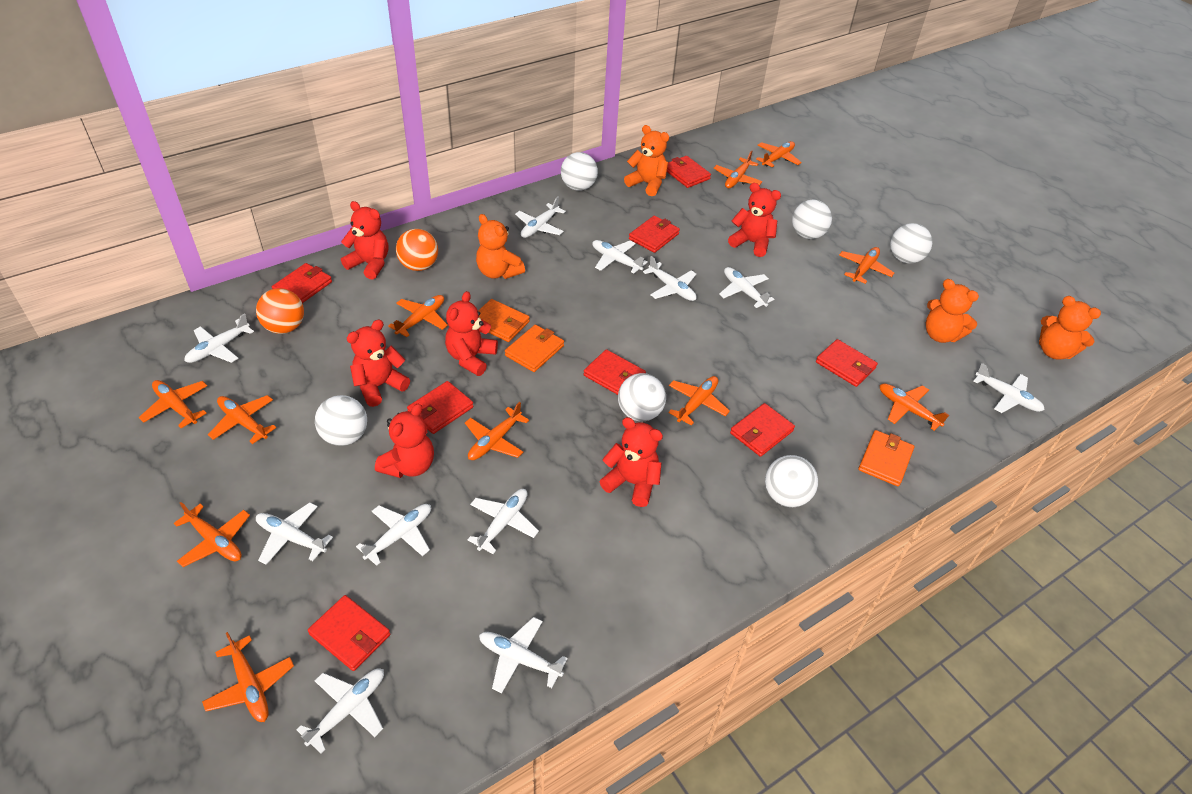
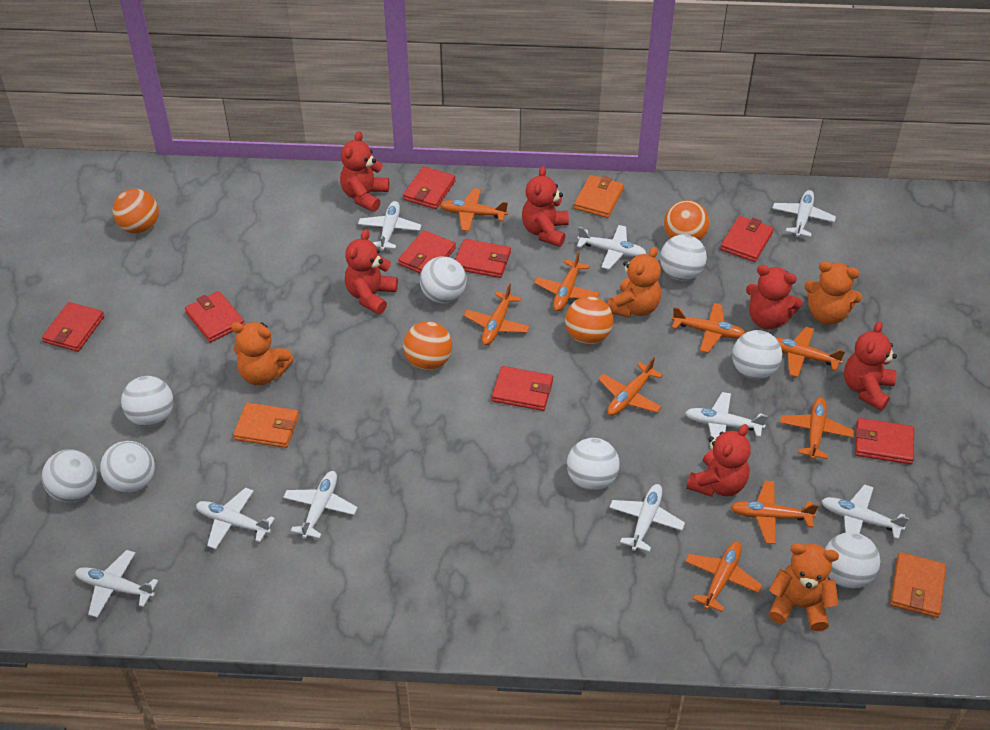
orange ball: 2 -> 4
orange plane: 11 -> 9
white ball: 6 -> 8
white plane: 11 -> 9

